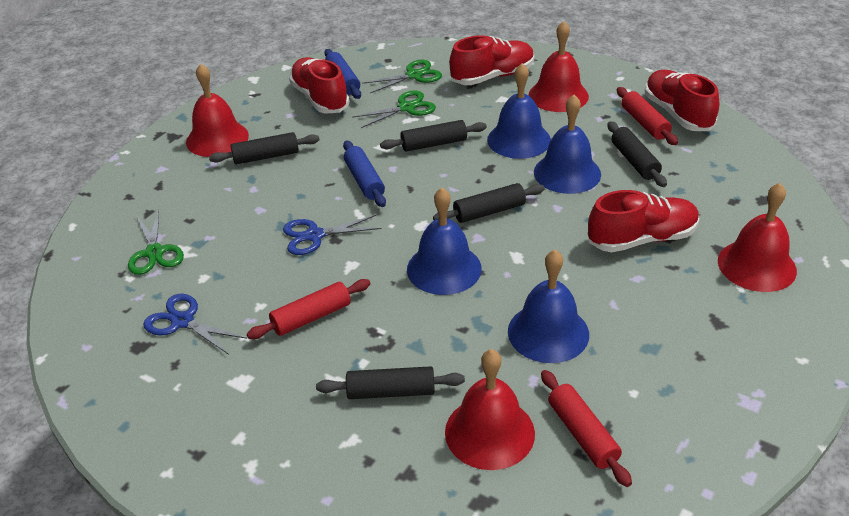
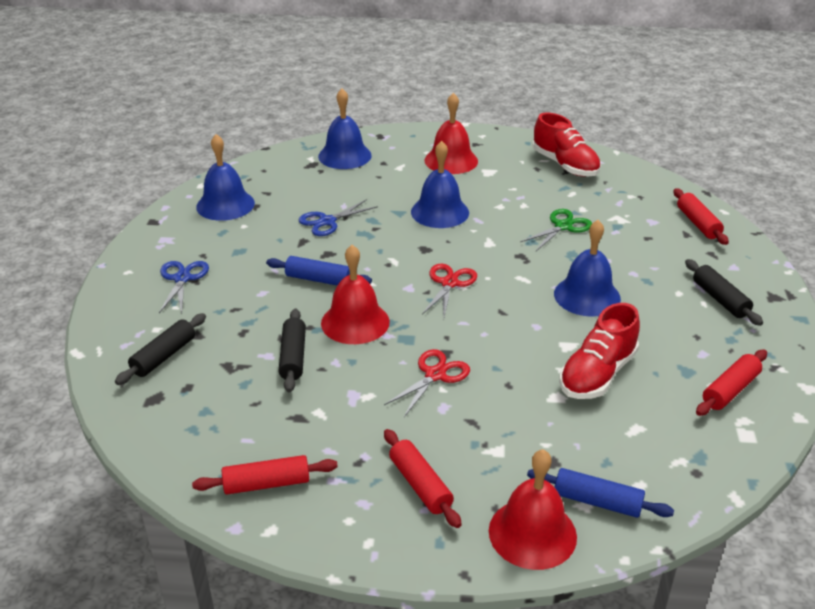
black rolling pin: 5 -> 3
green scissors: 3 -> 1
red bell: 4 -> 3
red rolling pin: 3 -> 4
red scissors: 0 -> 2
red shoe: 4 -> 2

